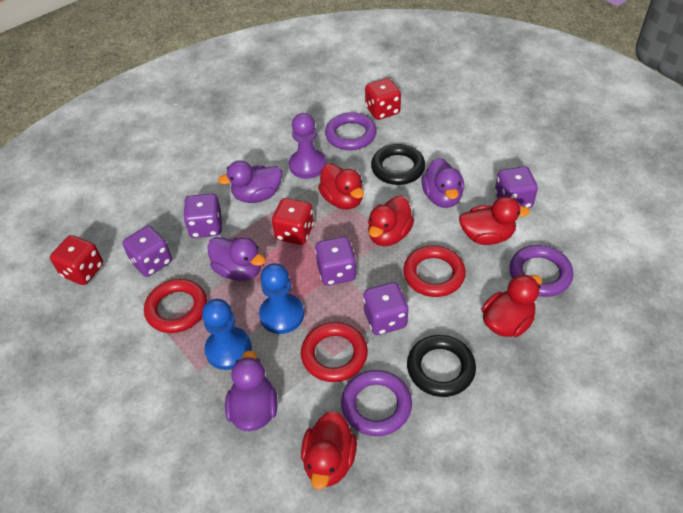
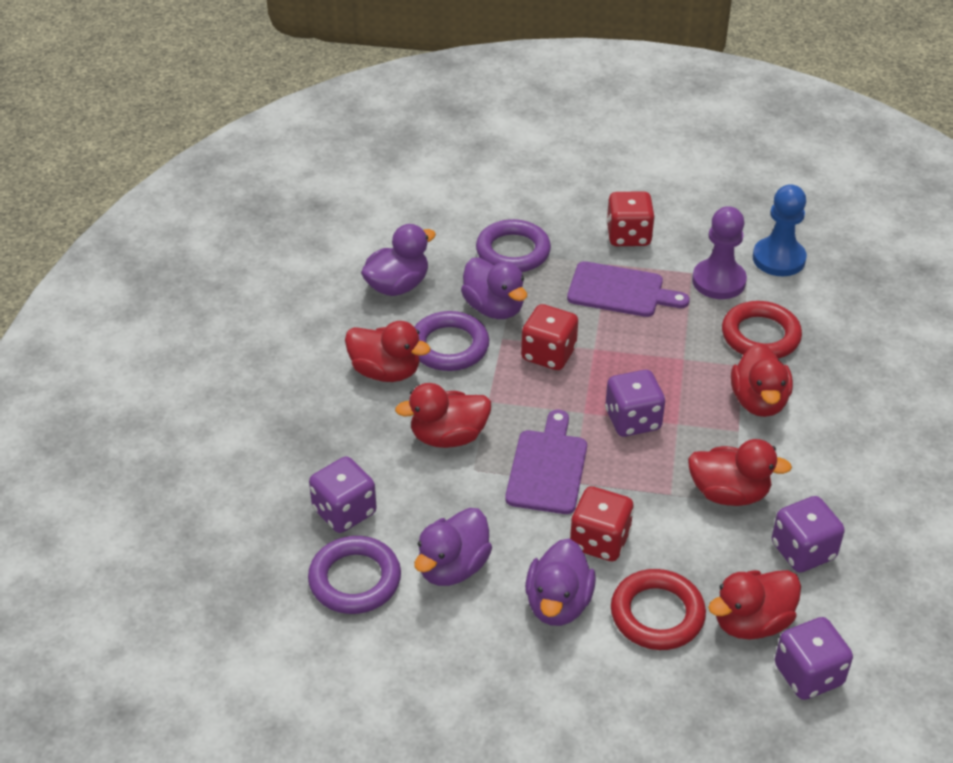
black ring: 2 -> 0
blue pawn: 2 -> 1
purple cutting board: 0 -> 2
purple dice: 5 -> 4
red ring: 3 -> 2

